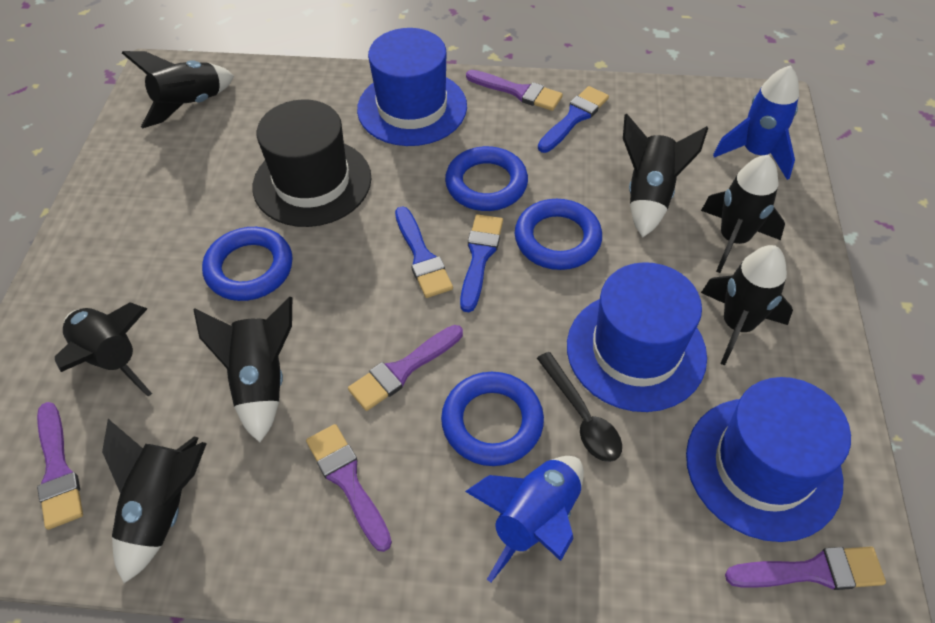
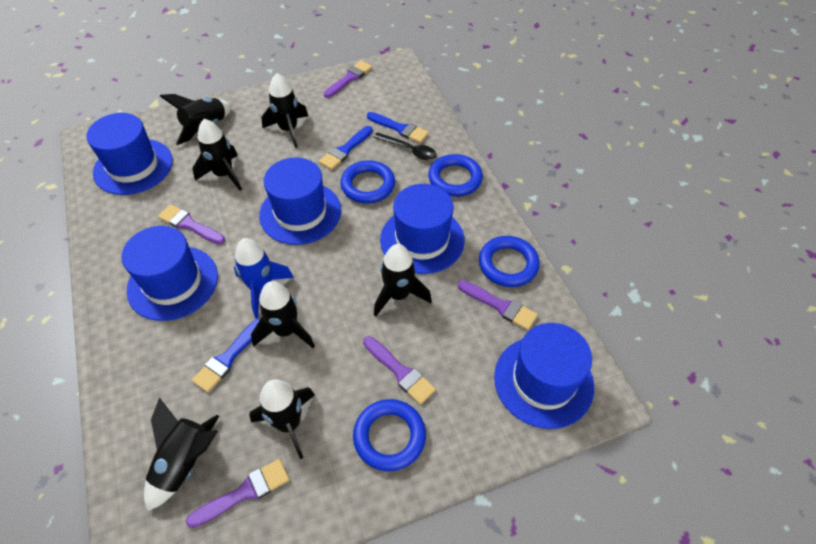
black hat: 1 -> 0
blue hat: 3 -> 5
blue rocket: 2 -> 1

